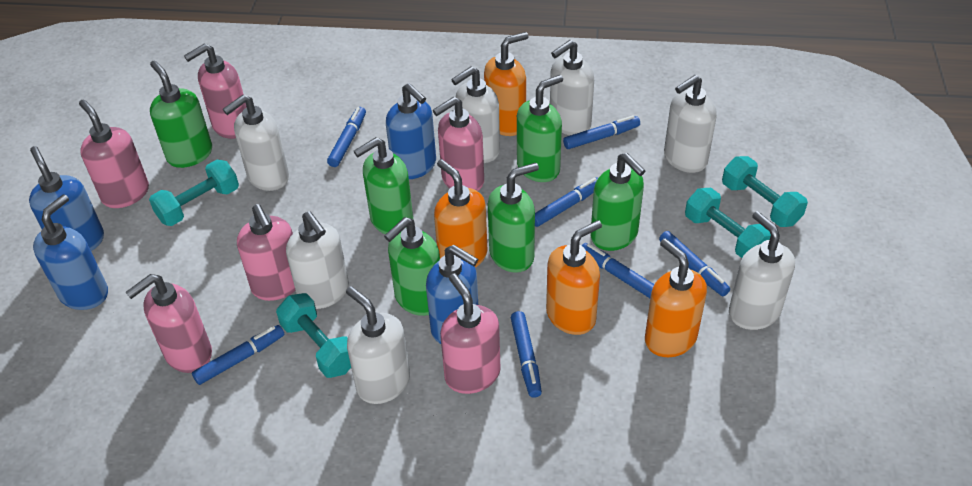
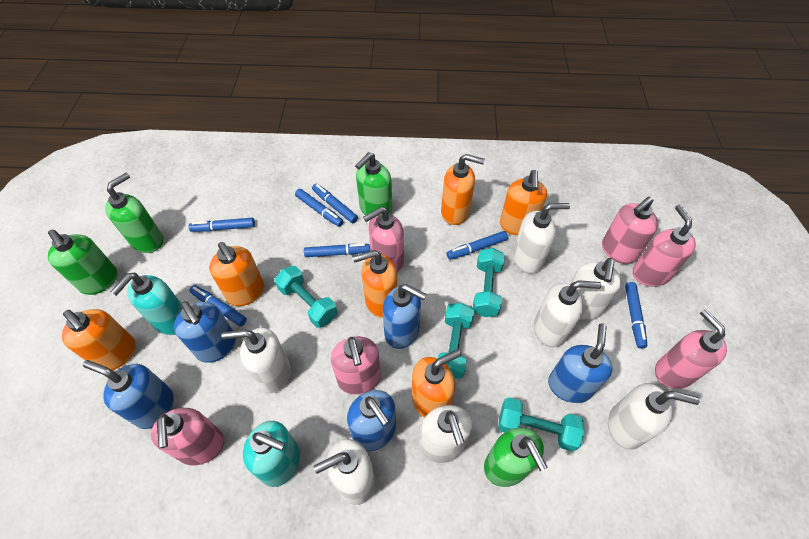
blue soap dispenser: 4 -> 5
green soap dispenser: 6 -> 4
orange soap dispenser: 4 -> 6
turquoise soap dispenser: 0 -> 2

